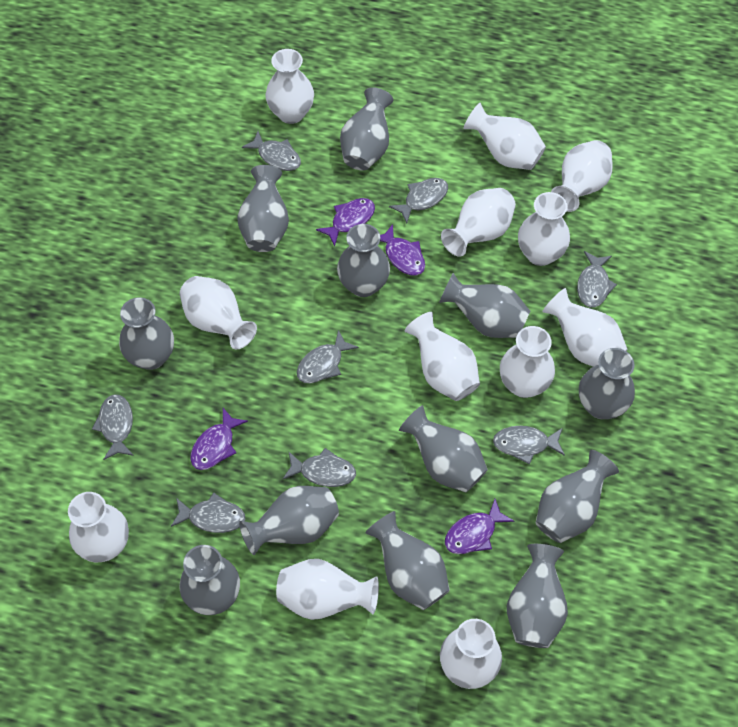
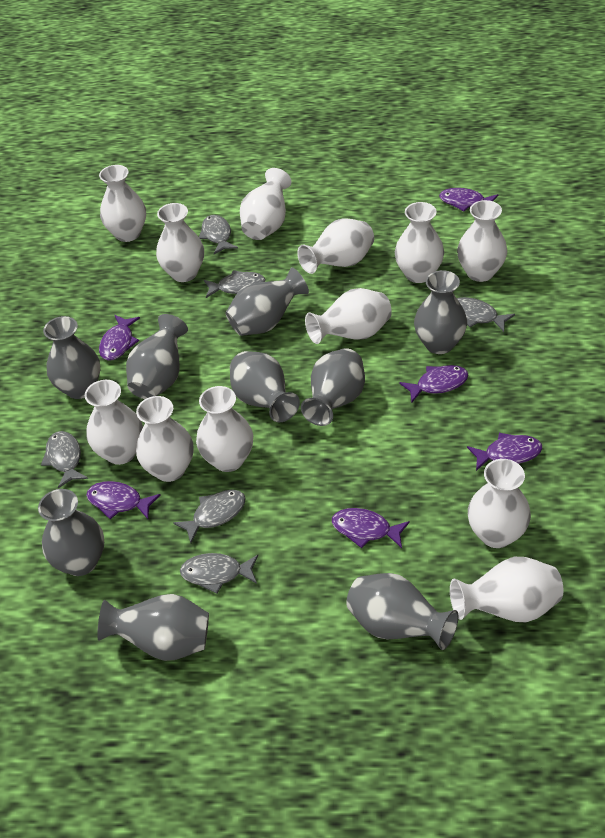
grey fish: 8 -> 6
grey vase: 12 -> 9
purple fish: 4 -> 6

